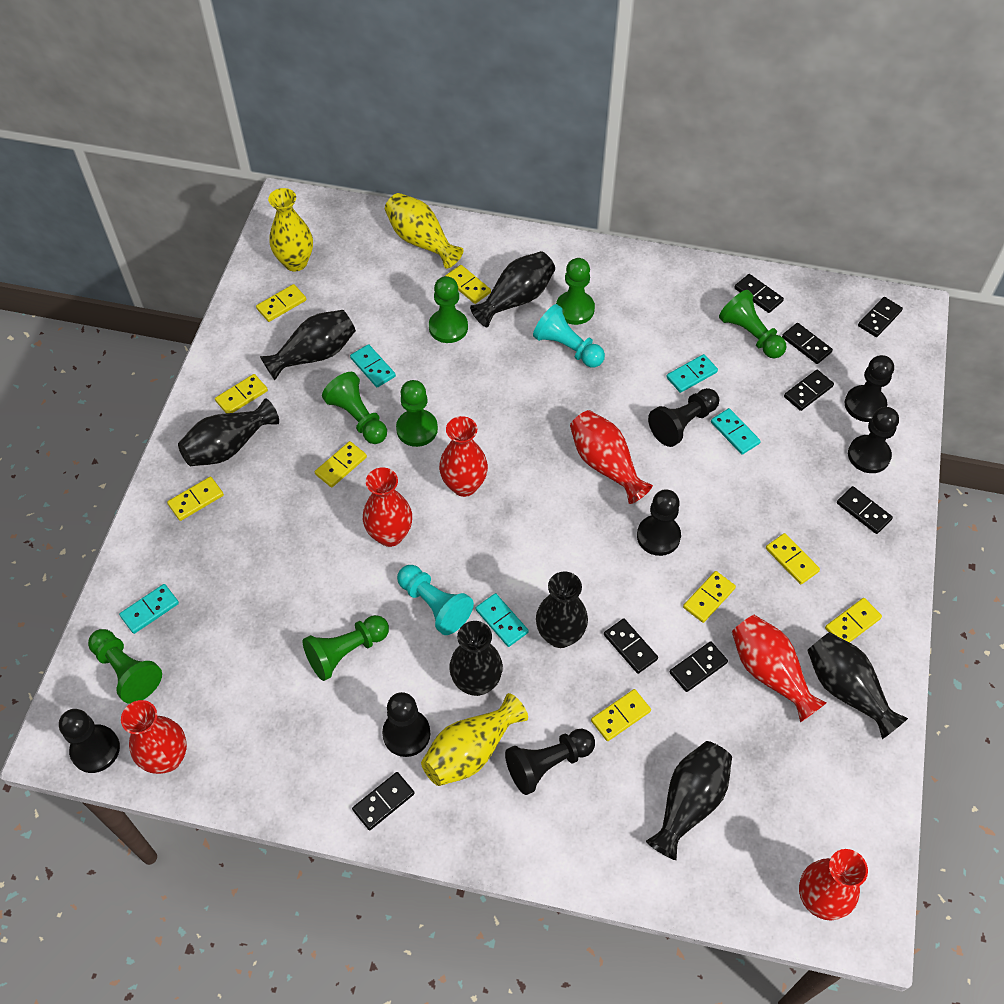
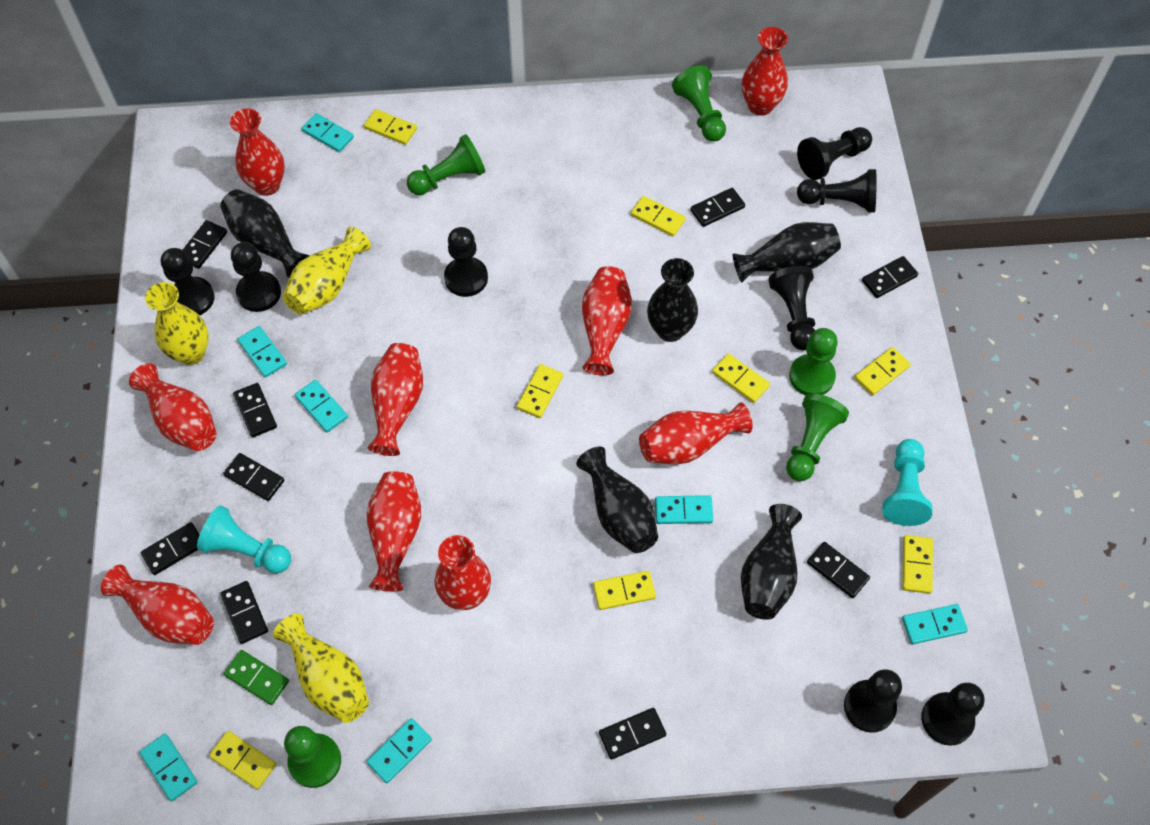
black domino: 8 -> 9
black pawn: 7 -> 8
black vase: 7 -> 5
green domino: 0 -> 1
green pawn: 7 -> 5
red vase: 6 -> 9
turquoise domino: 5 -> 7
yellow domino: 9 -> 8

